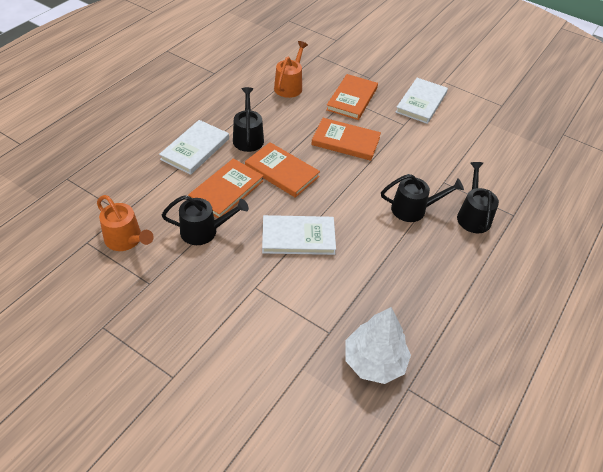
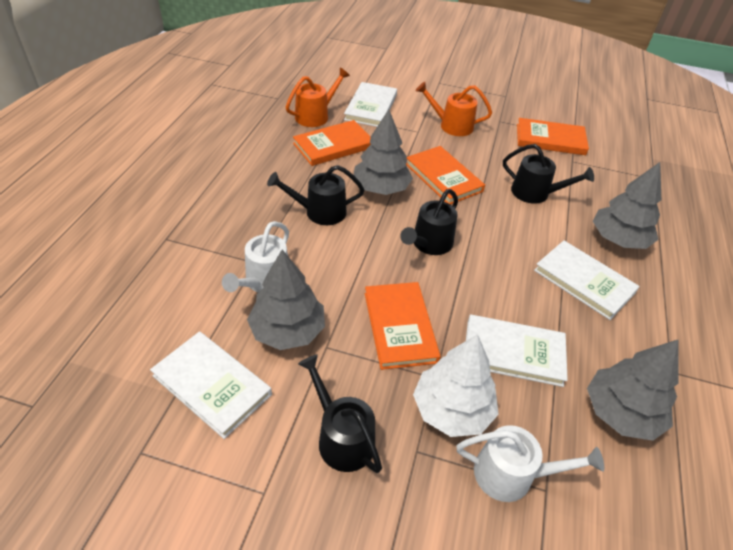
grey tree: 0 -> 4
white book: 3 -> 4
white watering can: 0 -> 2

